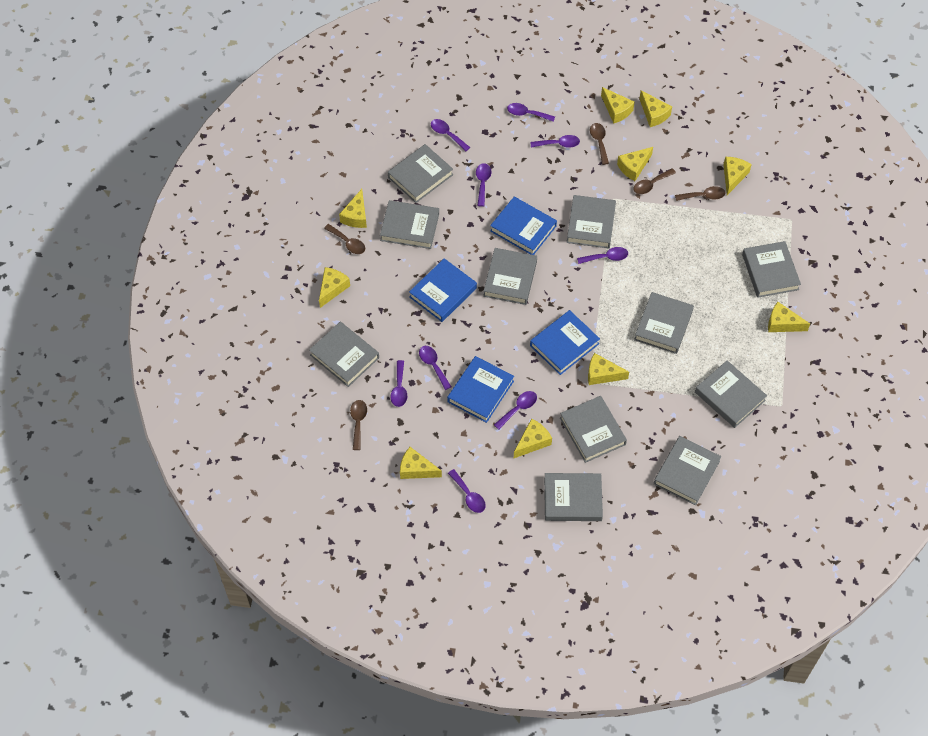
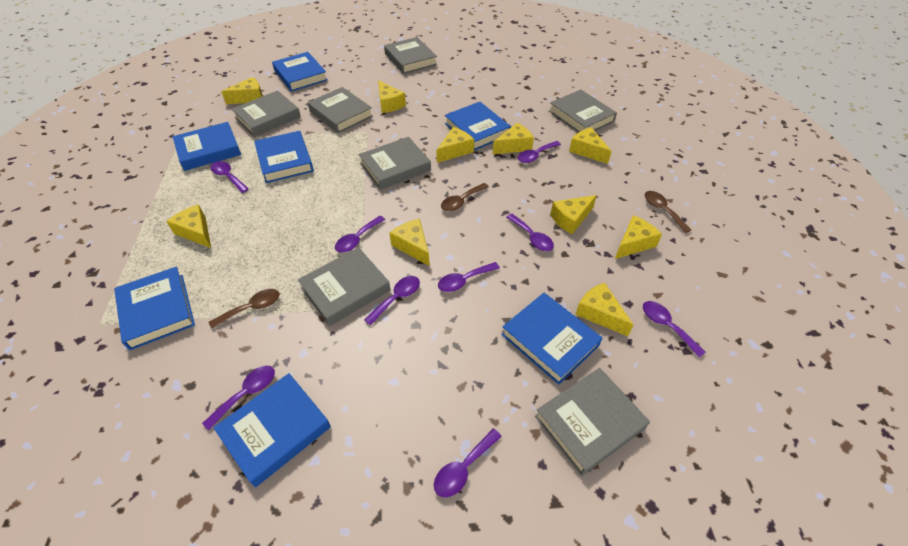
blue book: 4 -> 7
brown spoon: 5 -> 3
grey book: 11 -> 7

